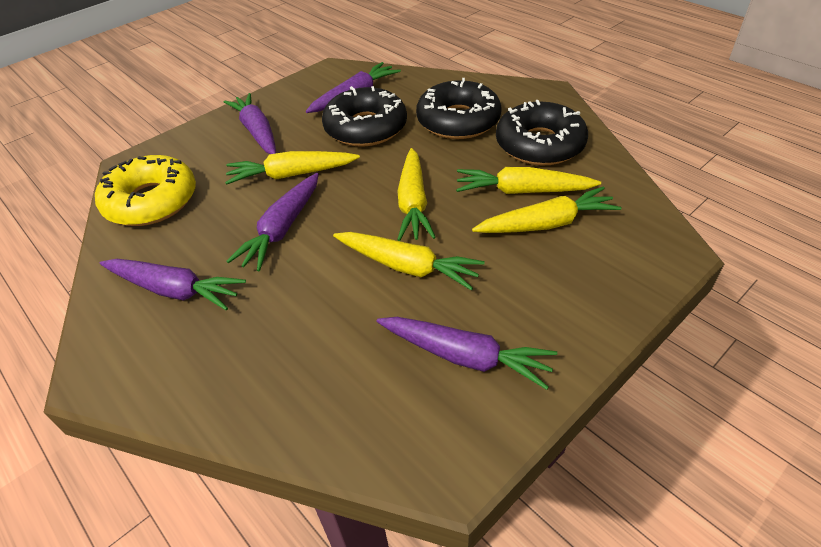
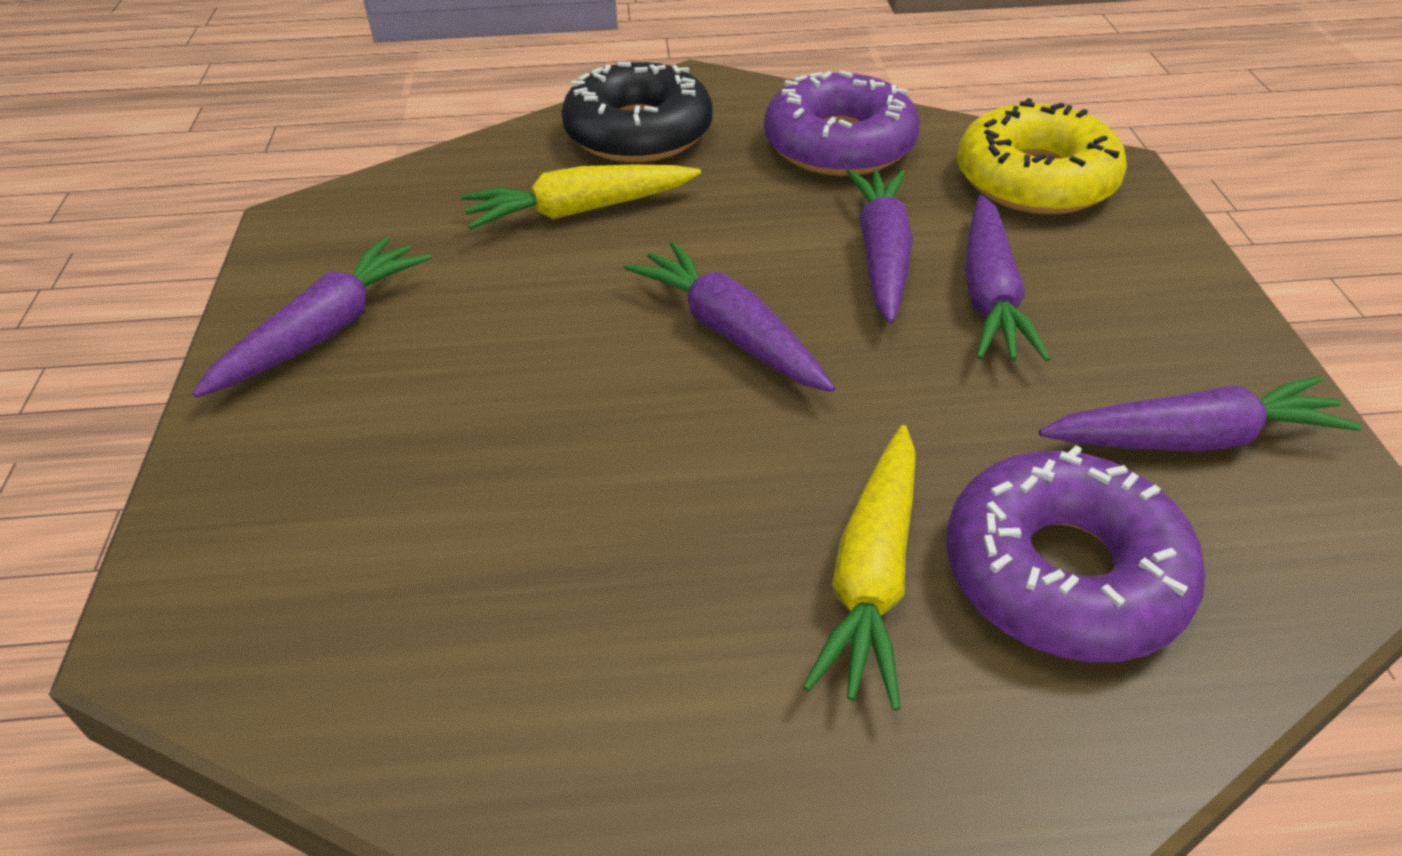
black donut: 3 -> 1
purple donut: 0 -> 2
yellow carrot: 5 -> 2

